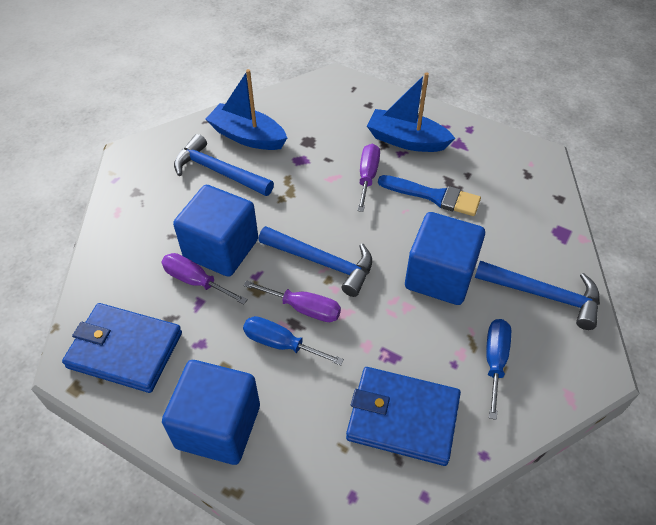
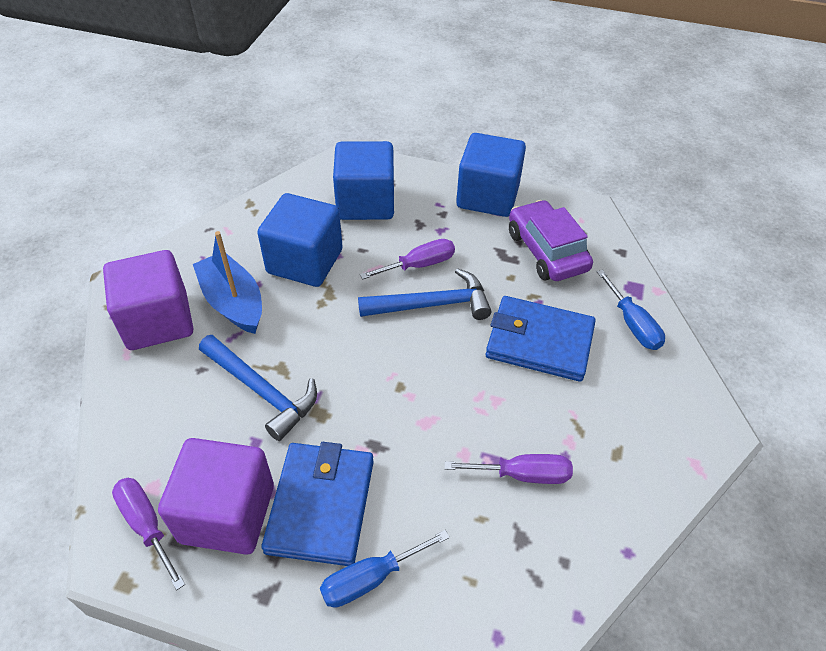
blue boat: 2 -> 1
blue brush: 1 -> 0
blue hammer: 3 -> 2
purple car: 0 -> 1
purple cube: 0 -> 2

